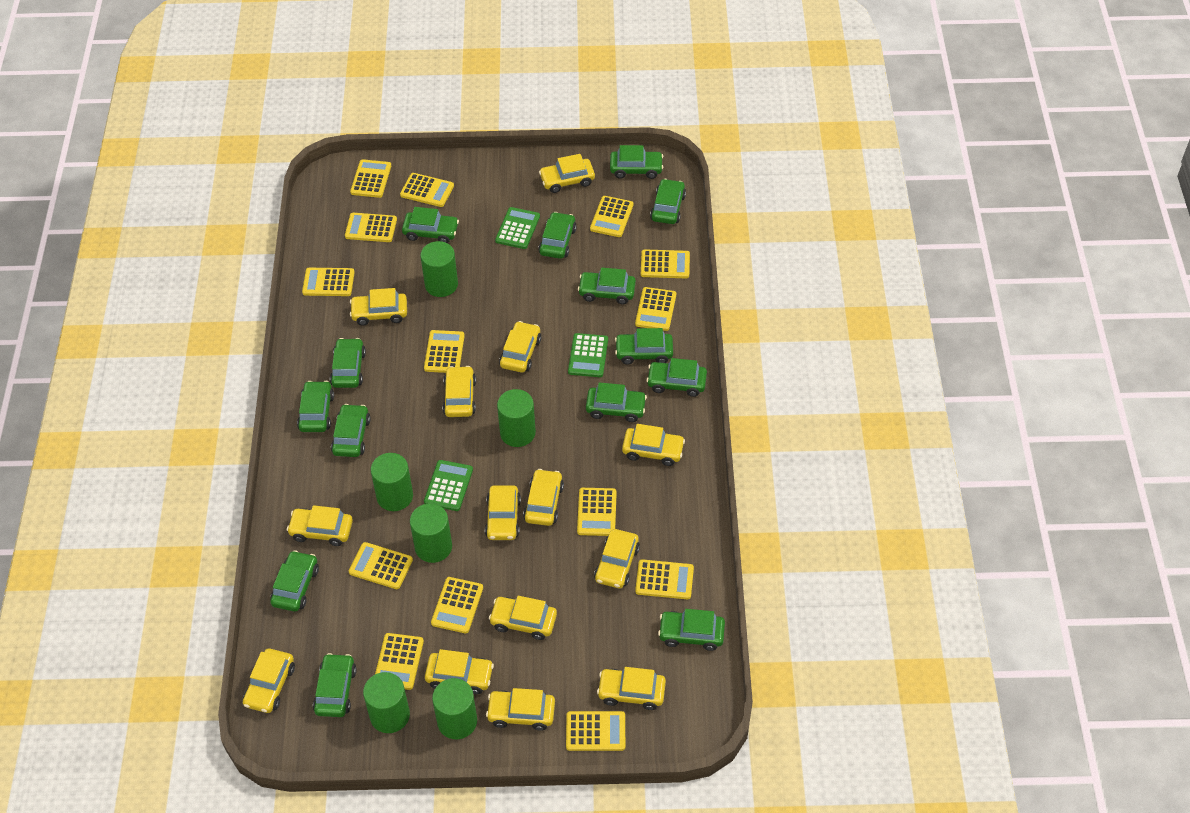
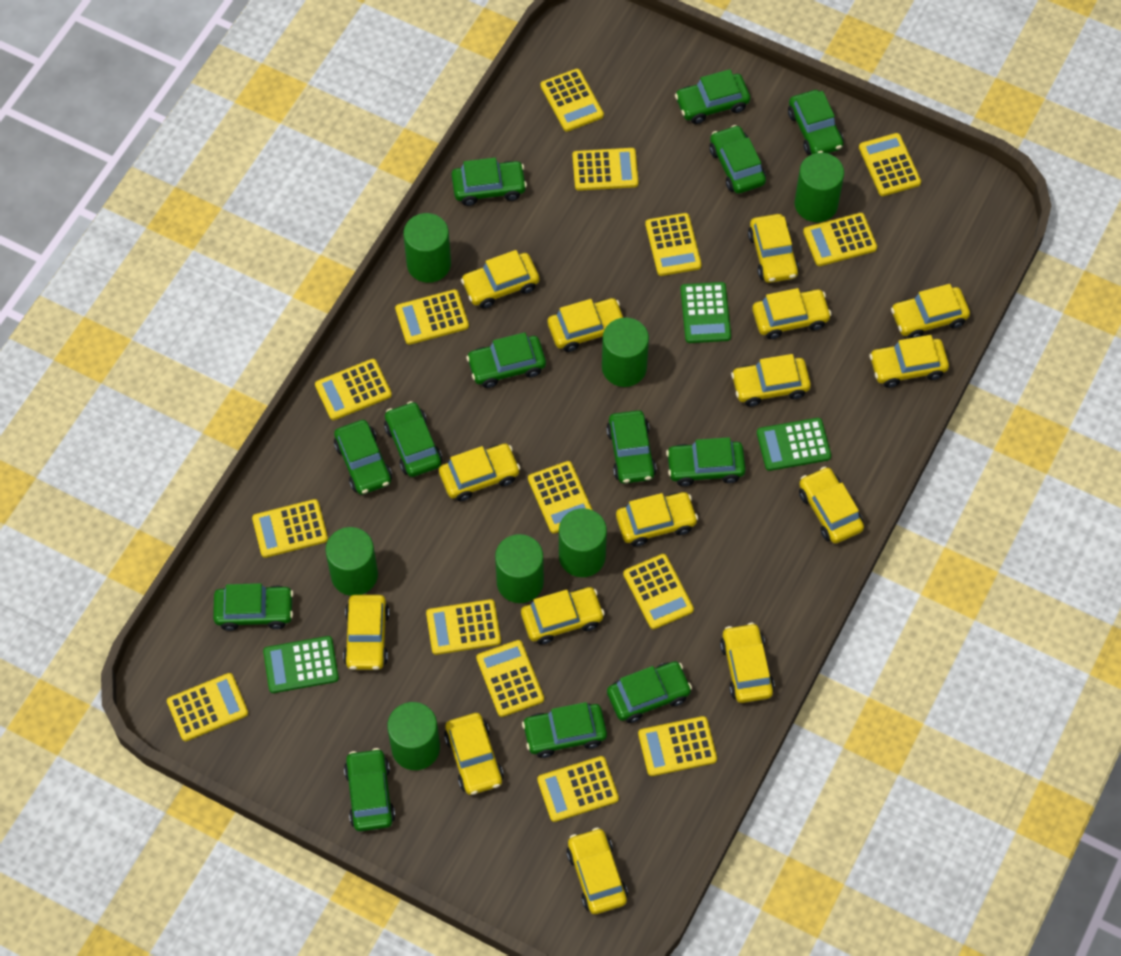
green car: 14 -> 13
green cylinder: 6 -> 7
yellow calculator: 14 -> 15
yellow car: 14 -> 15

